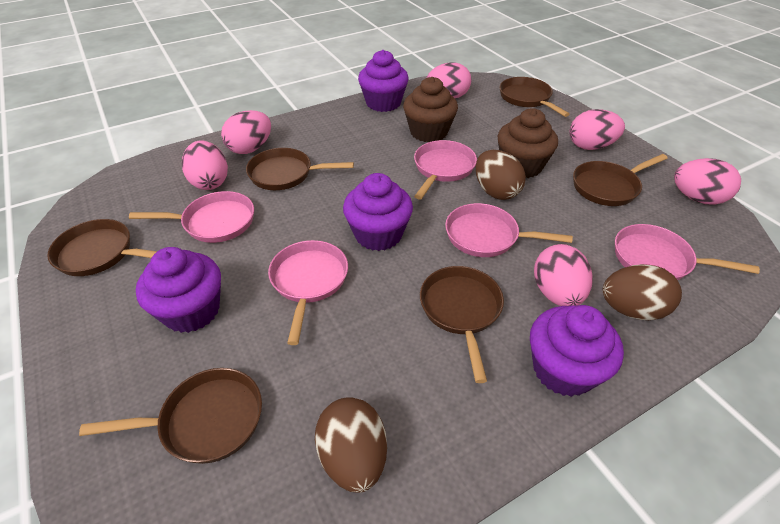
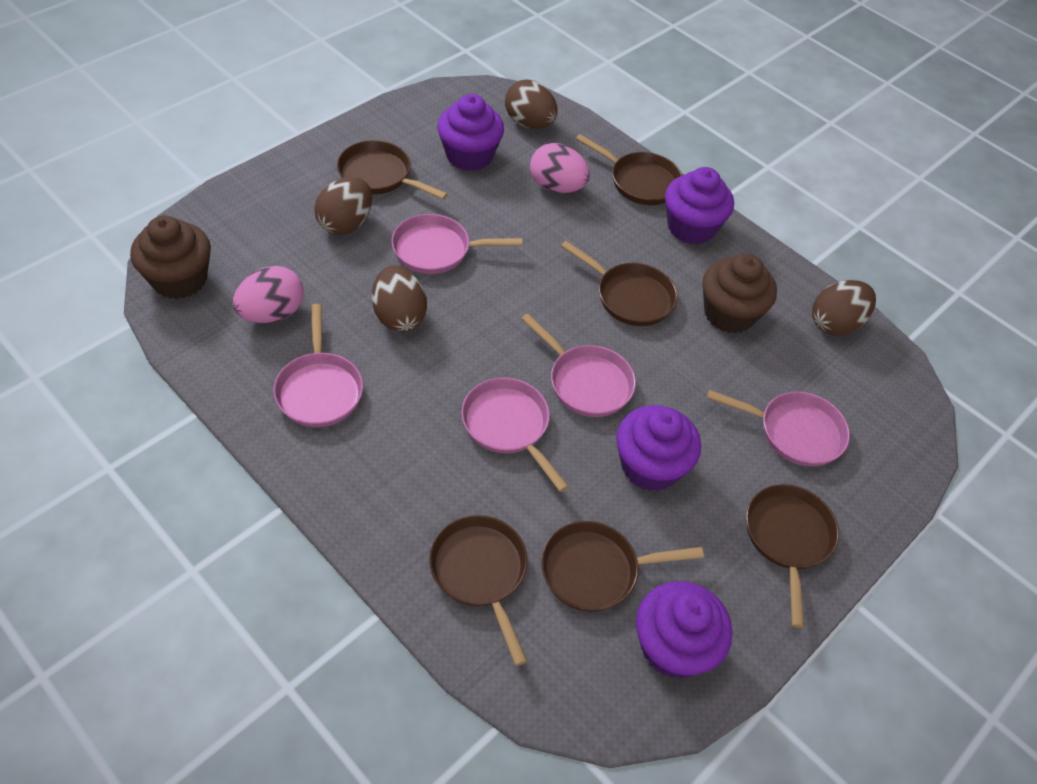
brown egg: 3 -> 4
pink egg: 6 -> 2

